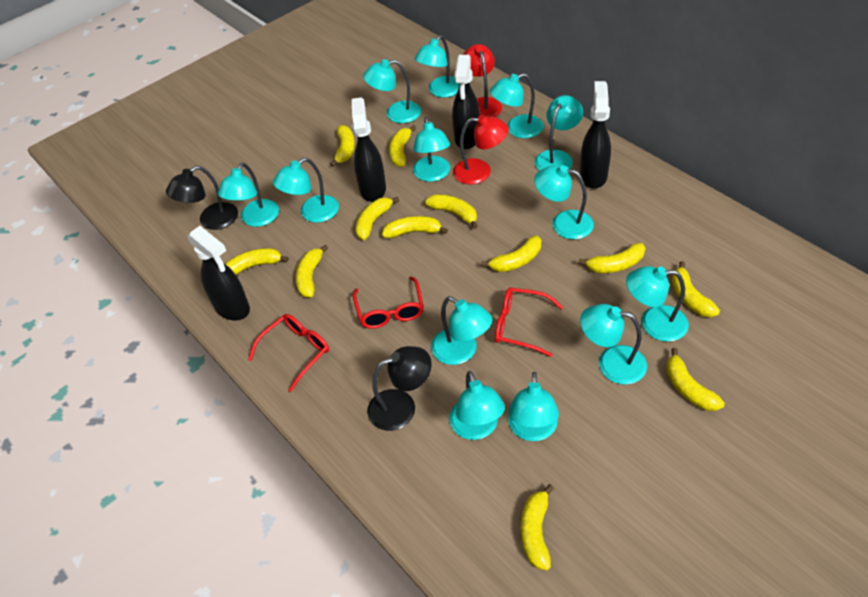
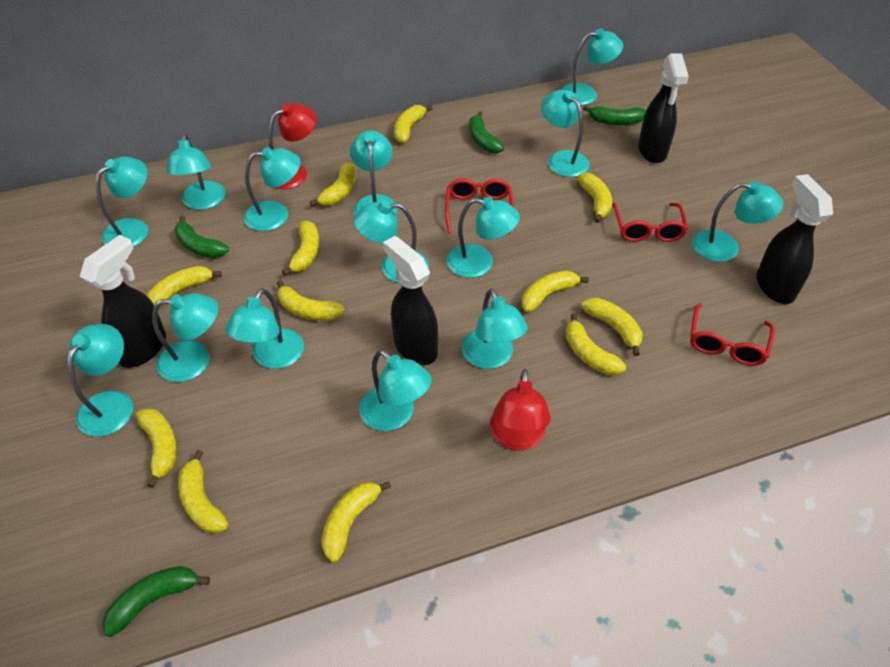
black lamp: 2 -> 0
green banana: 0 -> 4
turquoise lamp: 13 -> 14

